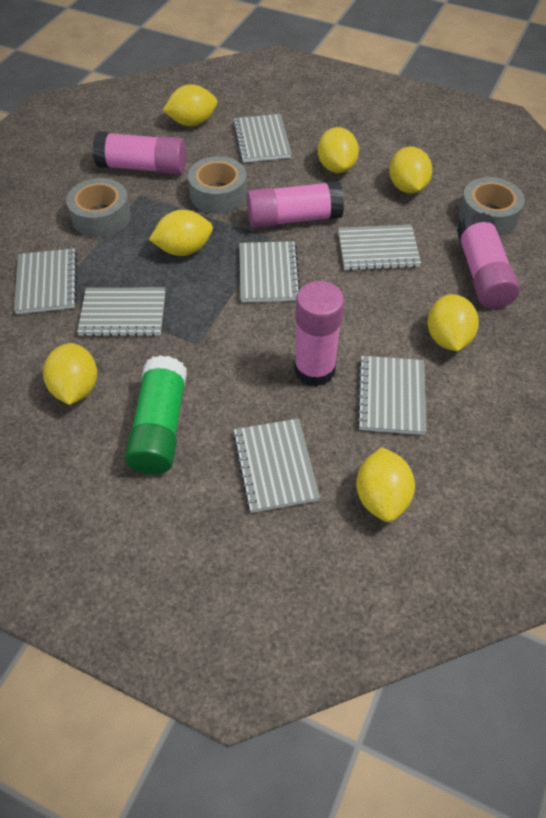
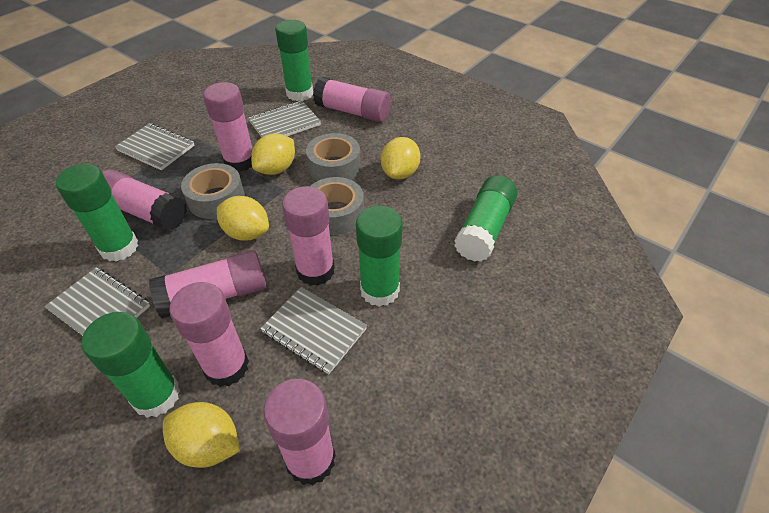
green glue stick: 1 -> 5
grey notebook: 7 -> 4
pink glue stick: 4 -> 7
yellow lemon: 7 -> 4

